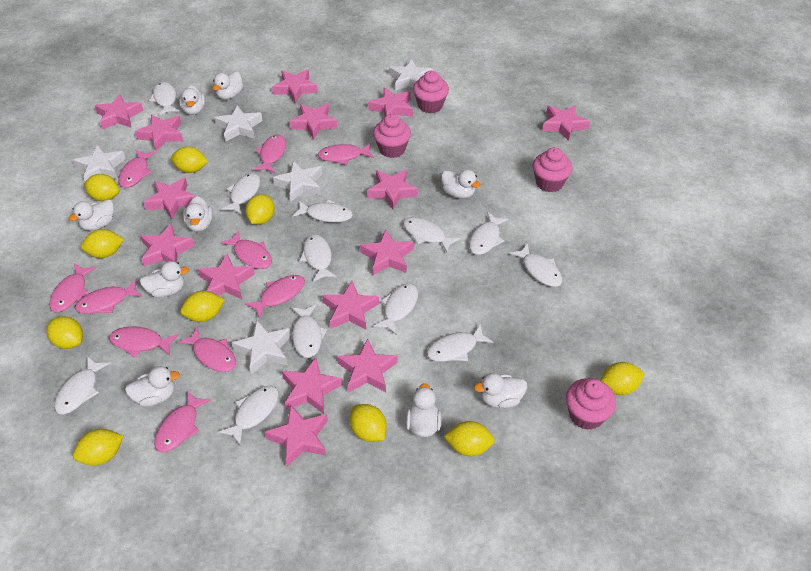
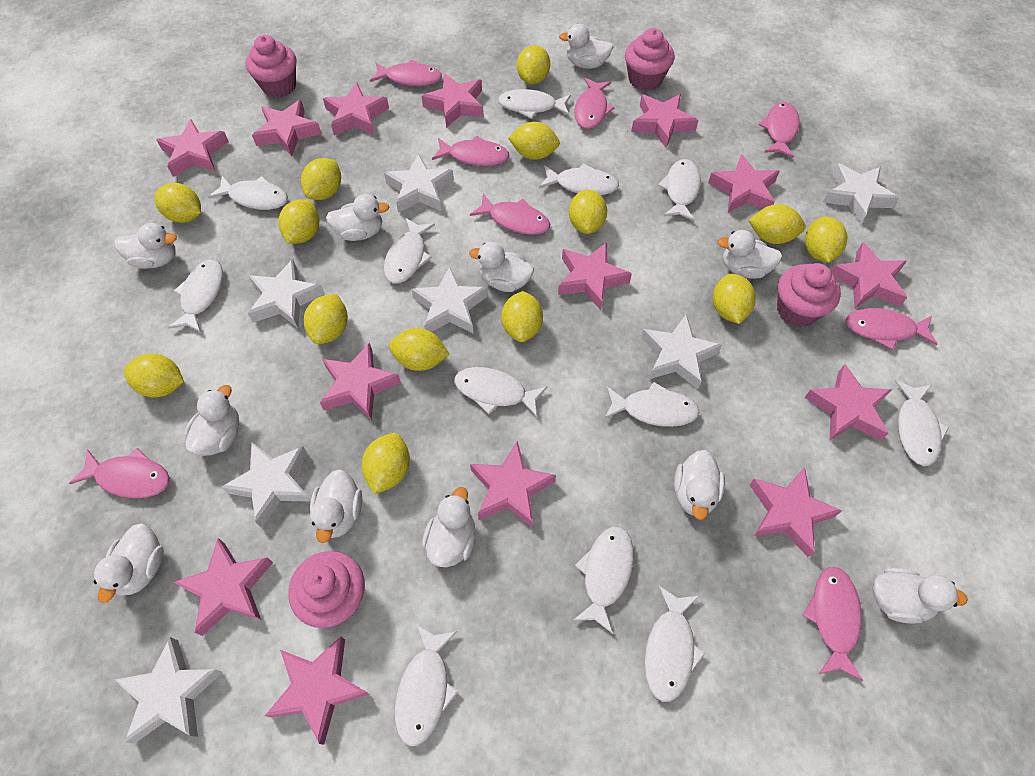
pink fish: 10 -> 8
pink star: 15 -> 14
white duck: 9 -> 11
white star: 5 -> 7
yellow lemon: 10 -> 14

